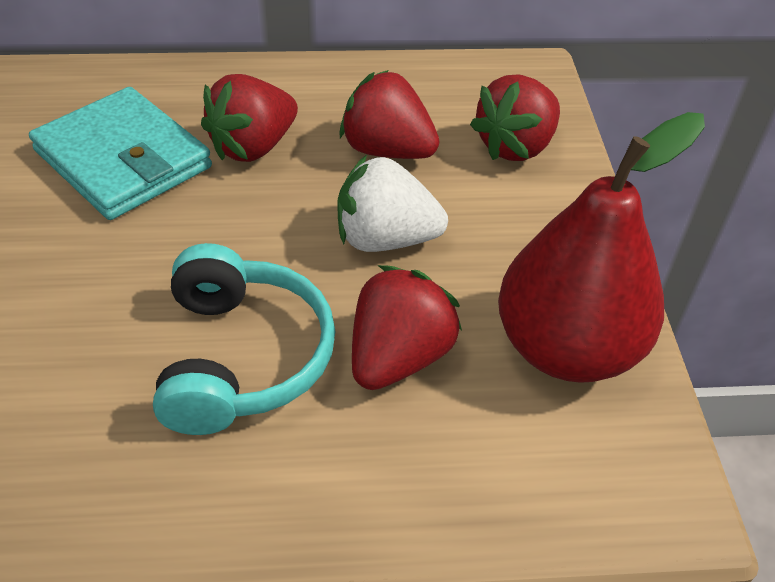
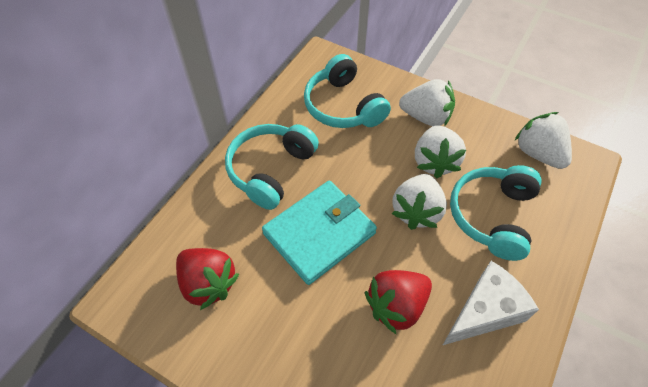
red pear: 1 -> 0
red strawberry: 4 -> 2
turquoise headphones: 1 -> 3
white cheese: 0 -> 1
white strawberry: 1 -> 4

